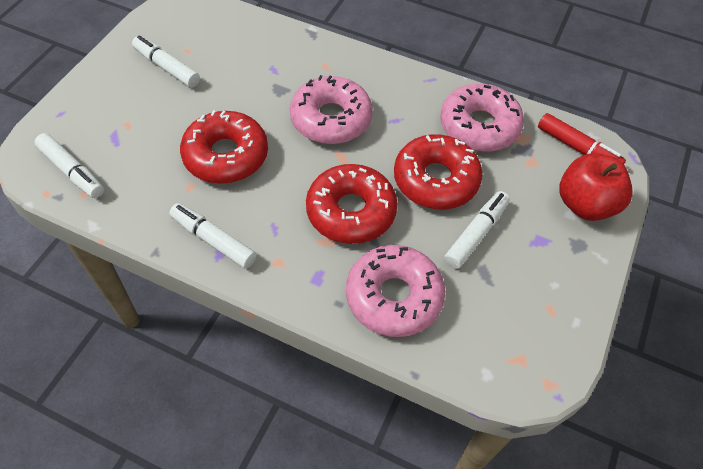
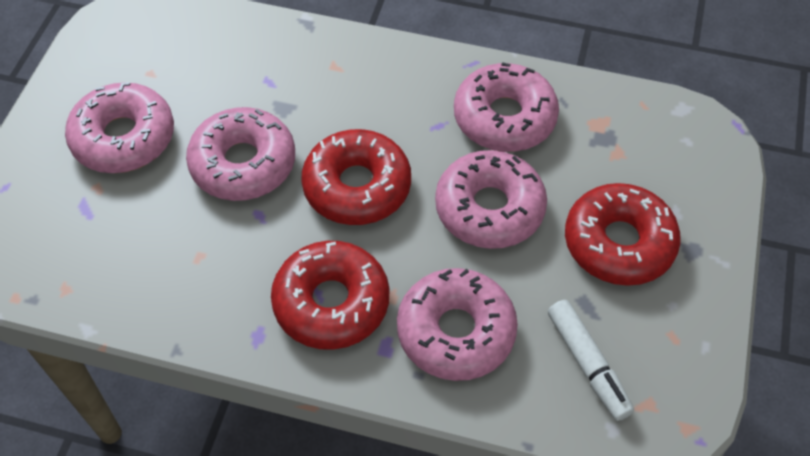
pink donut: 3 -> 5
red apple: 1 -> 0
red marker: 1 -> 0
white marker: 4 -> 1

